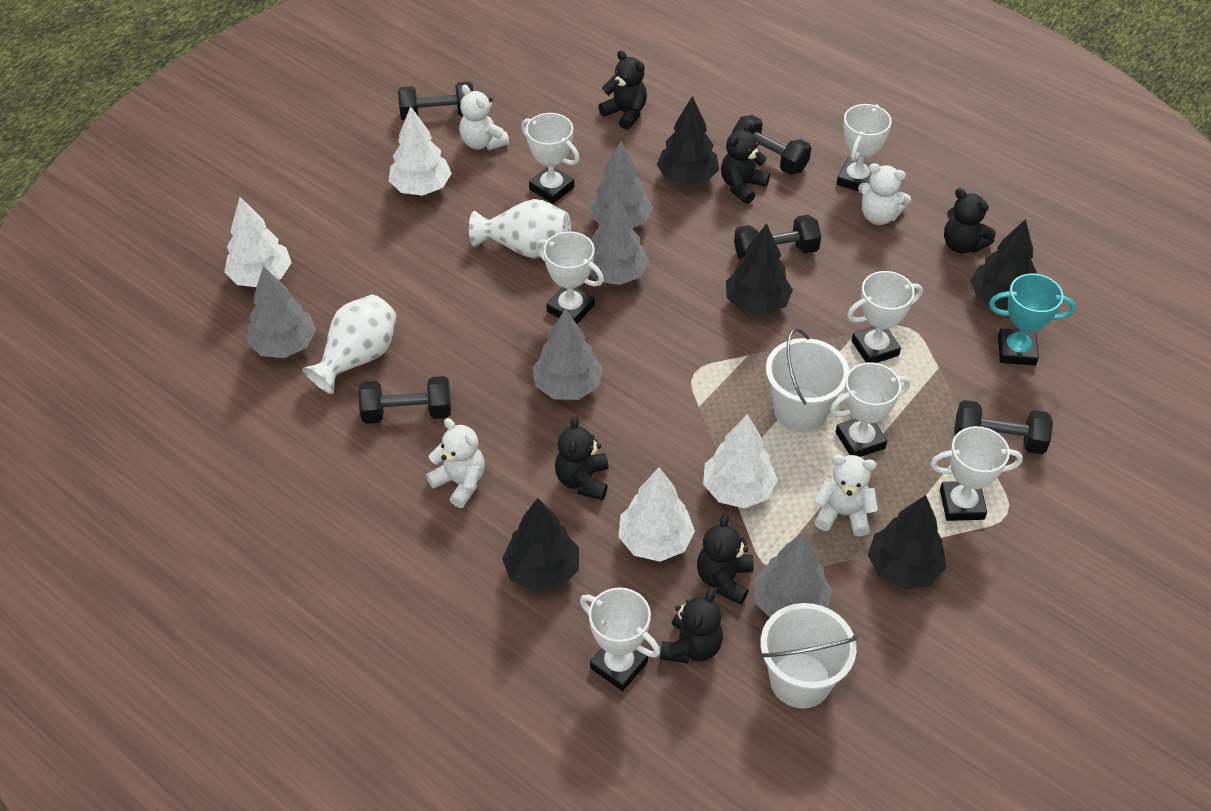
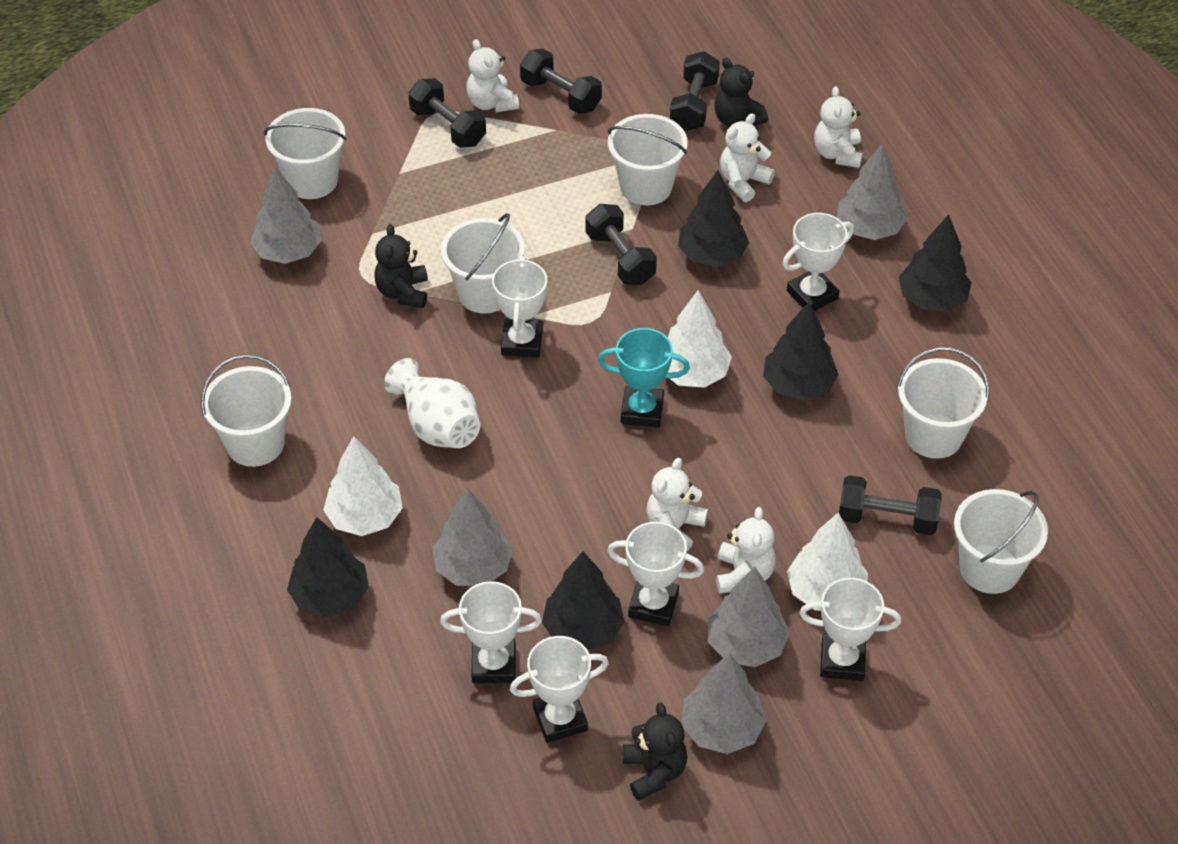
black teddy bear: 6 -> 3
white bucket: 2 -> 6
white teddy bear: 4 -> 5
white tree: 4 -> 3
white trophy: 7 -> 6
white vase: 2 -> 1

